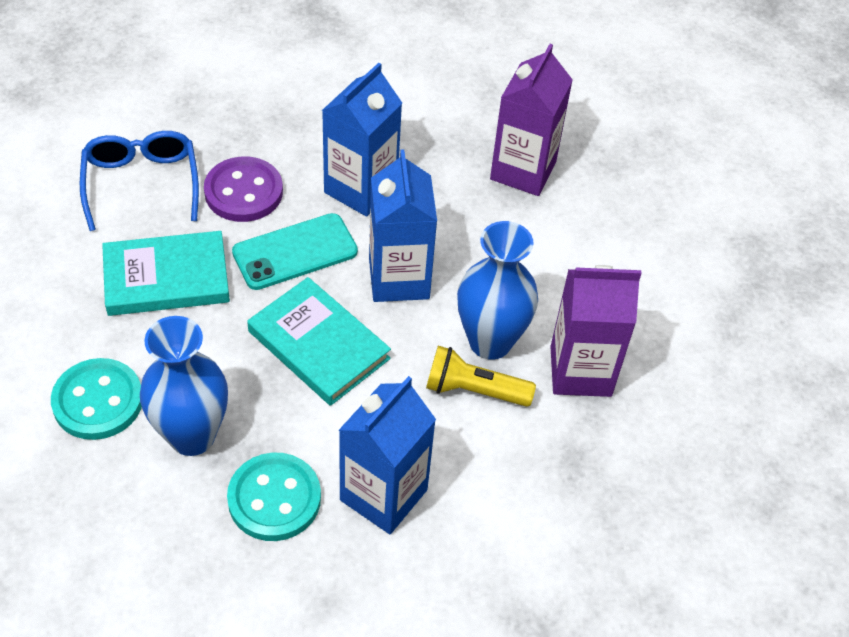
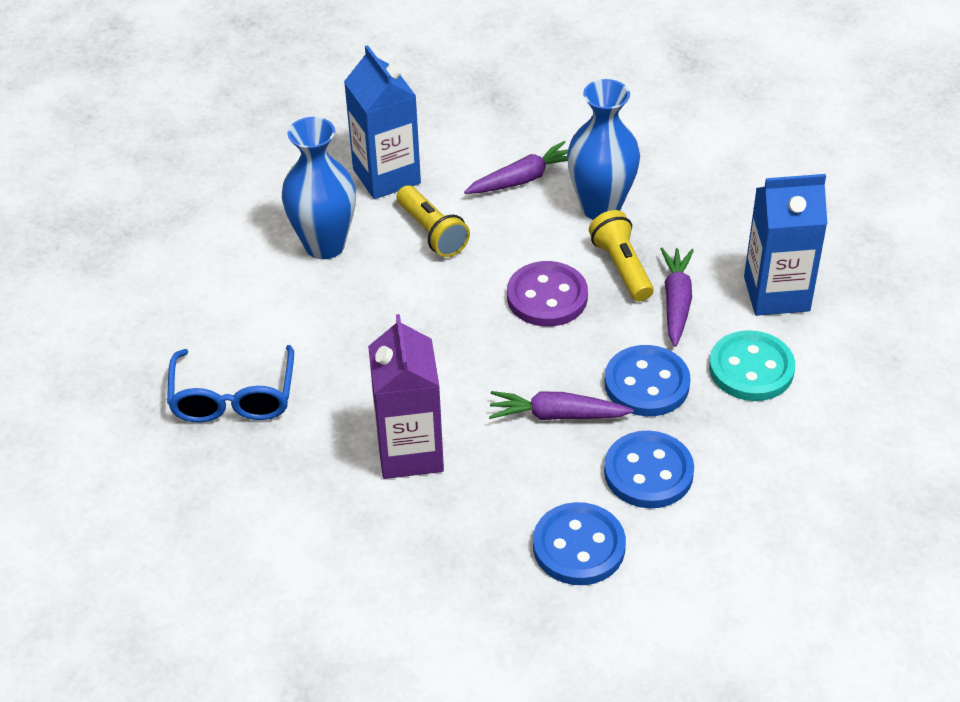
blue button: 0 -> 3
blue carton: 3 -> 2
purple carrot: 0 -> 3
purple carton: 2 -> 1
turquoise book: 2 -> 0
turquoise button: 2 -> 1
turquoise phone: 1 -> 0
yellow flashlight: 1 -> 2

